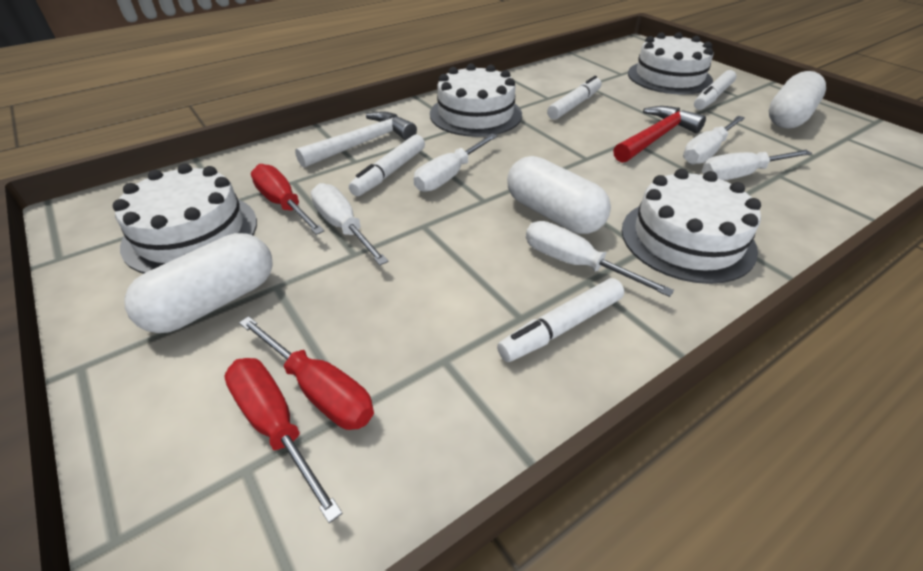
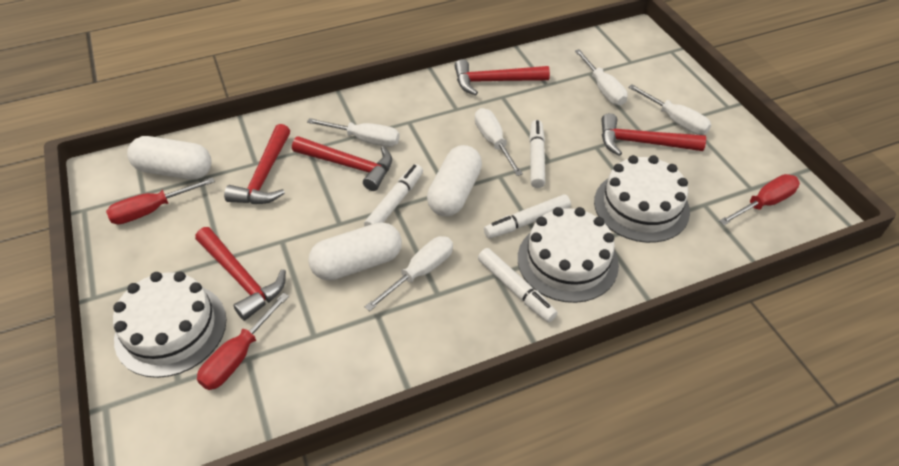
red hammer: 1 -> 5
white cake: 4 -> 3
white hammer: 1 -> 0

